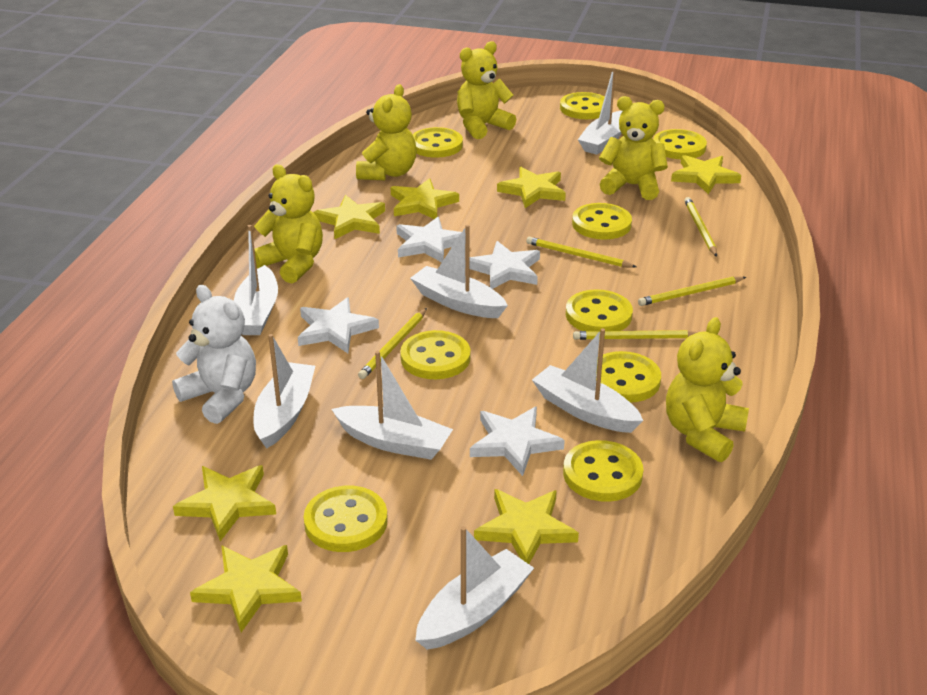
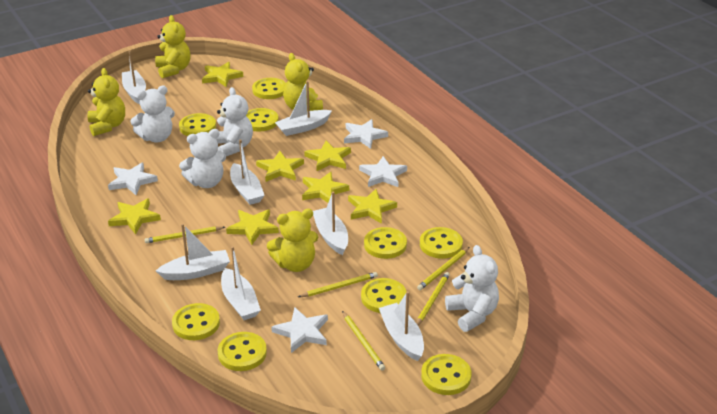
white teddy bear: 1 -> 4
yellow teddy bear: 5 -> 4

